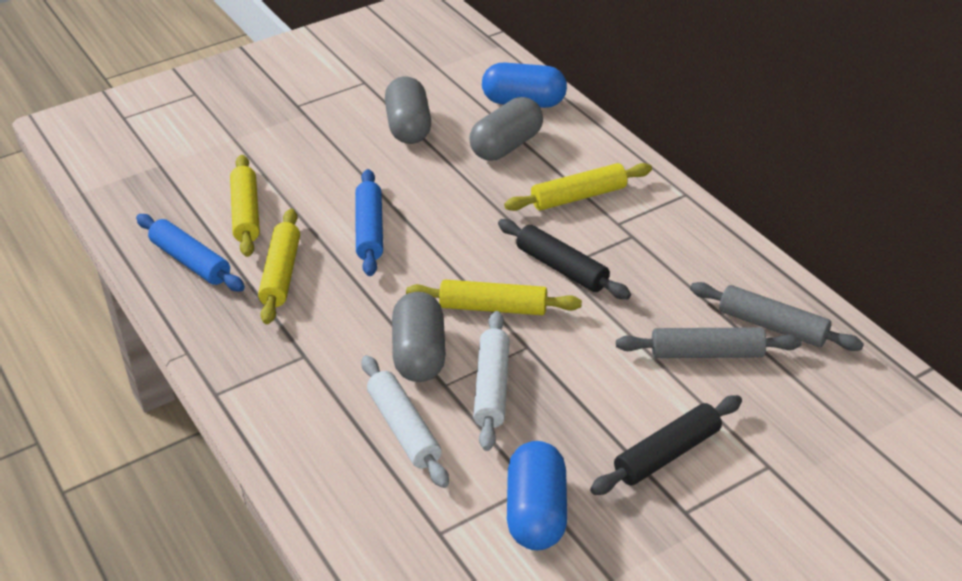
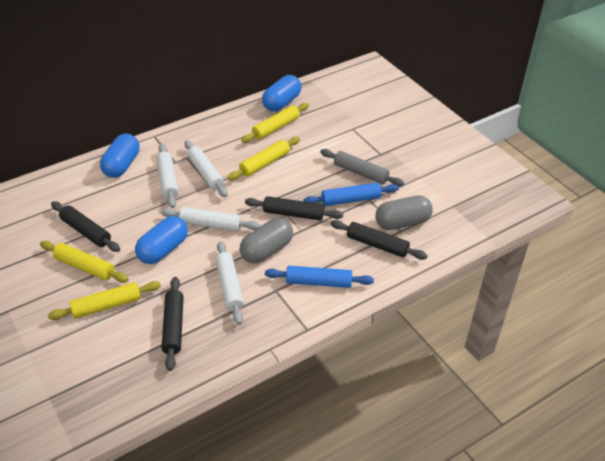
black rolling pin: 2 -> 4
blue capsule: 2 -> 3
grey capsule: 3 -> 2
grey rolling pin: 2 -> 1
white rolling pin: 2 -> 4

